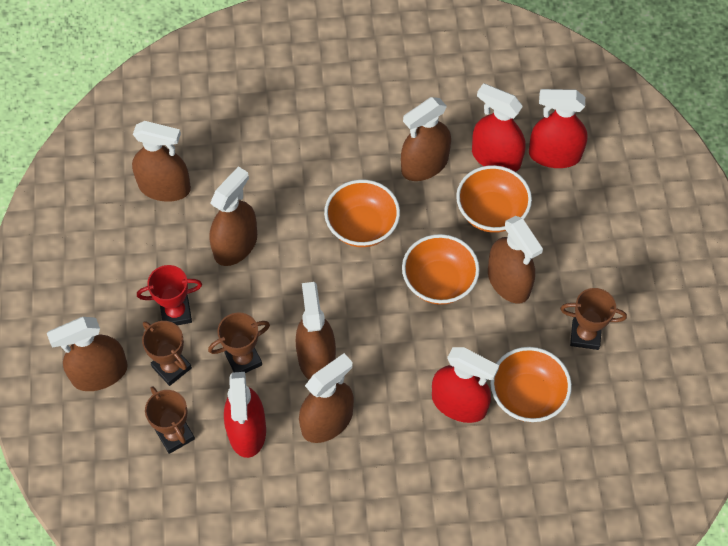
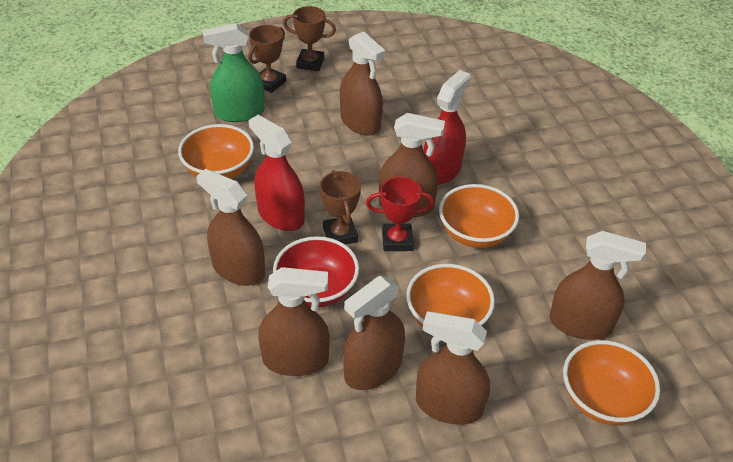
brown trophy: 4 -> 3
green spray bottle: 0 -> 1
red bowl: 0 -> 1
red spray bottle: 4 -> 2

